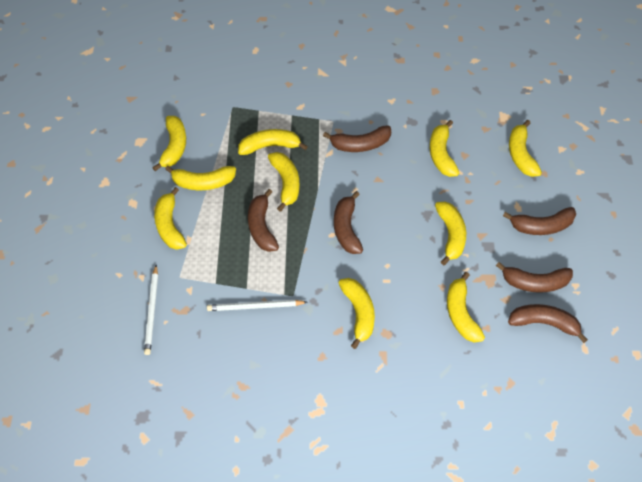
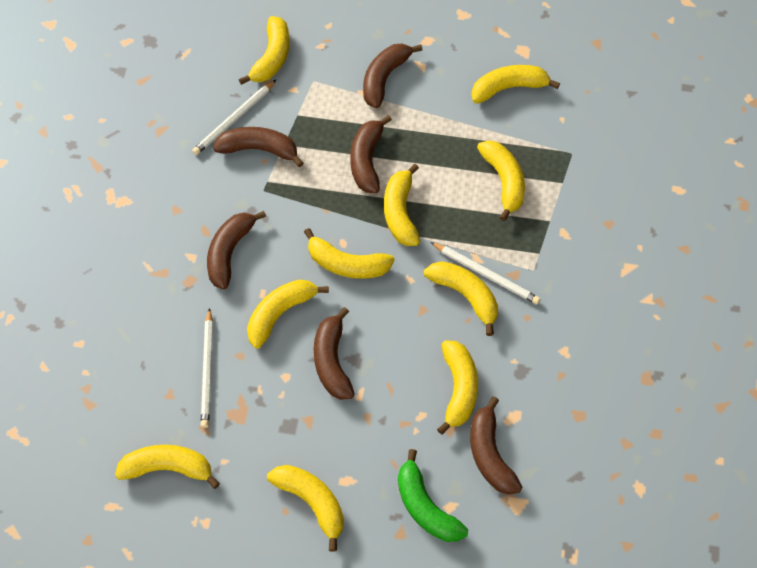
green banana: 0 -> 1
white pencil: 2 -> 3

